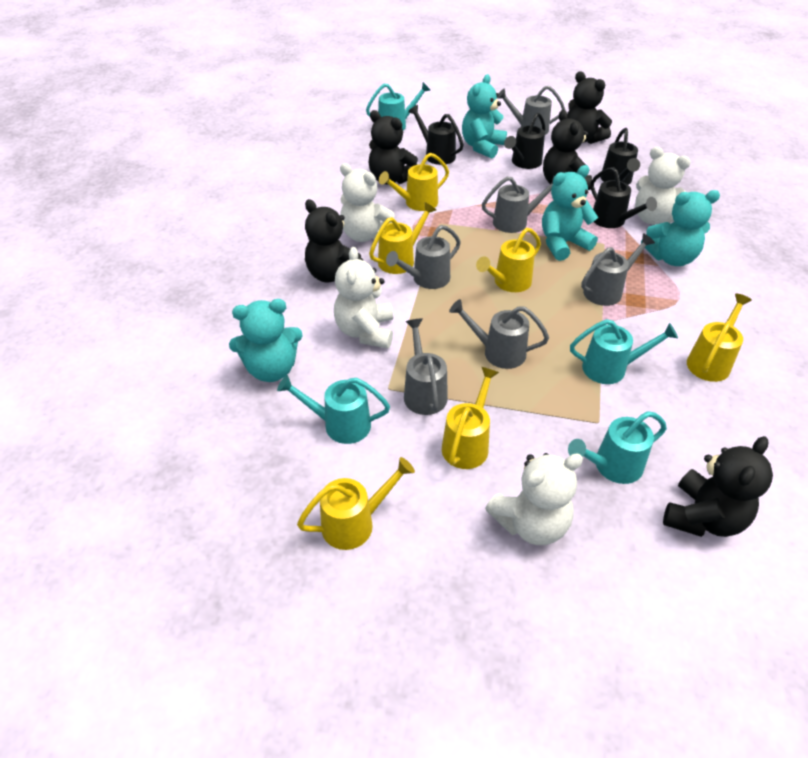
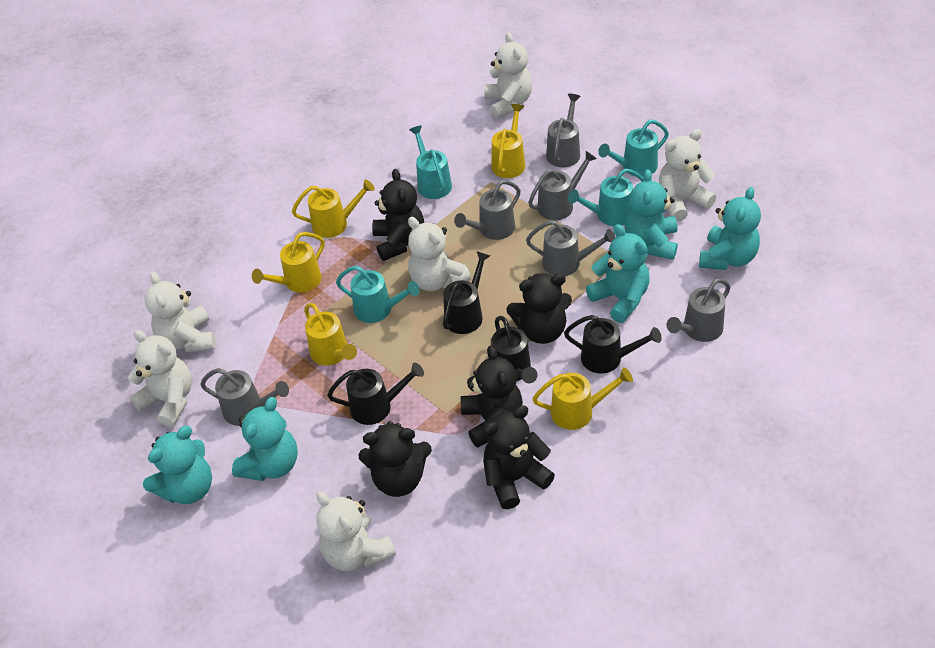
turquoise teddy bear: 4 -> 5
white teddy bear: 4 -> 6
yellow watering can: 6 -> 5

